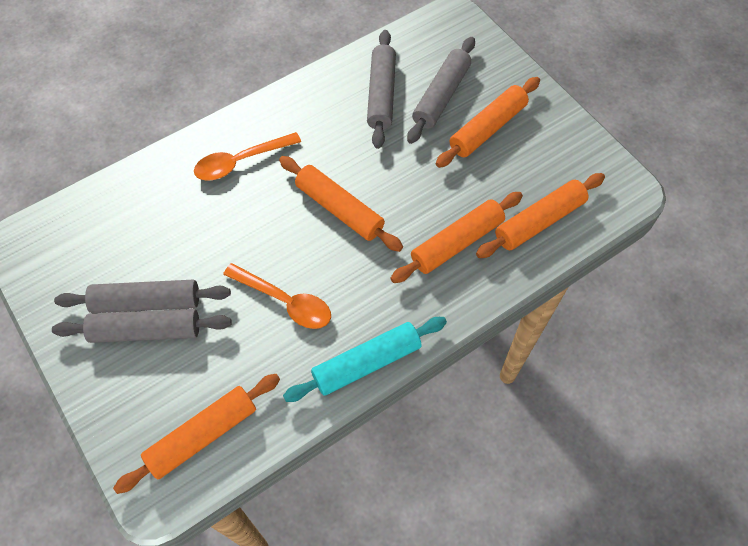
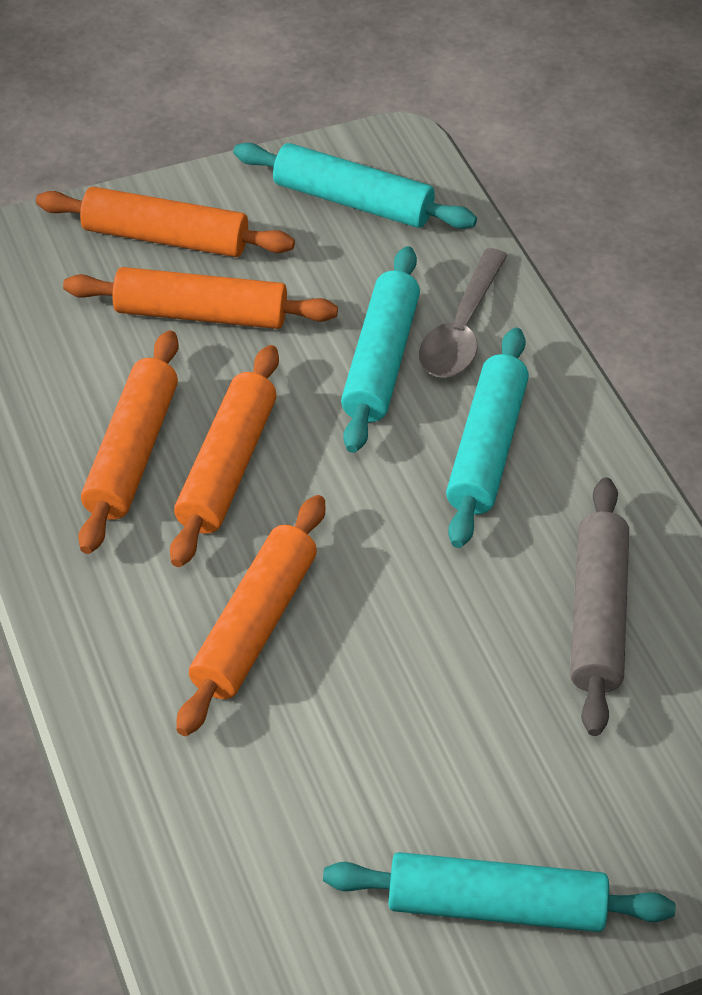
grey rolling pin: 4 -> 1
grey spoon: 0 -> 1
orange spoon: 2 -> 0
turquoise rolling pin: 1 -> 4

